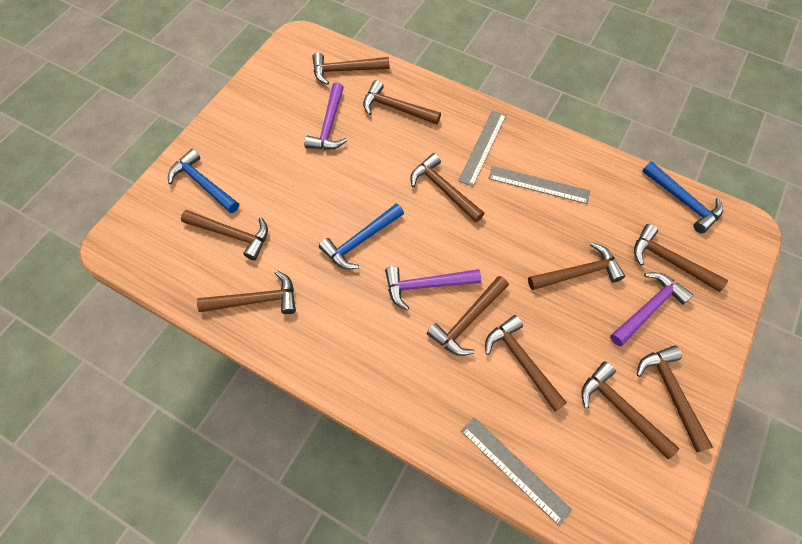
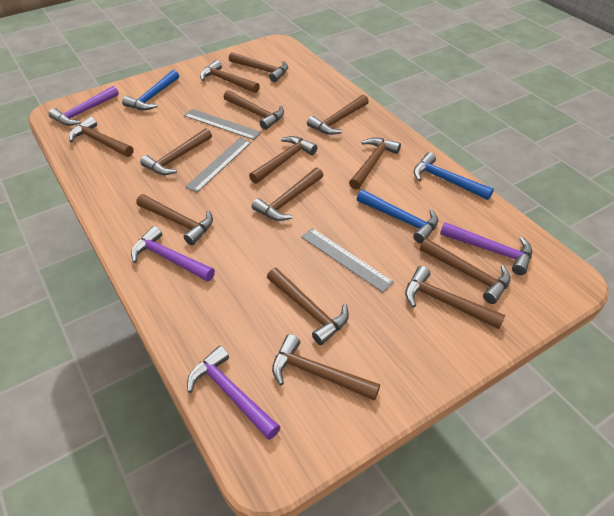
brown hammer: 11 -> 14
purple hammer: 3 -> 4

